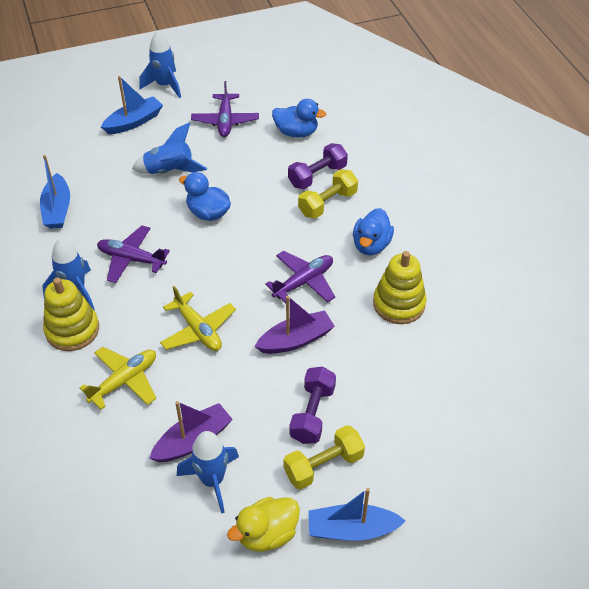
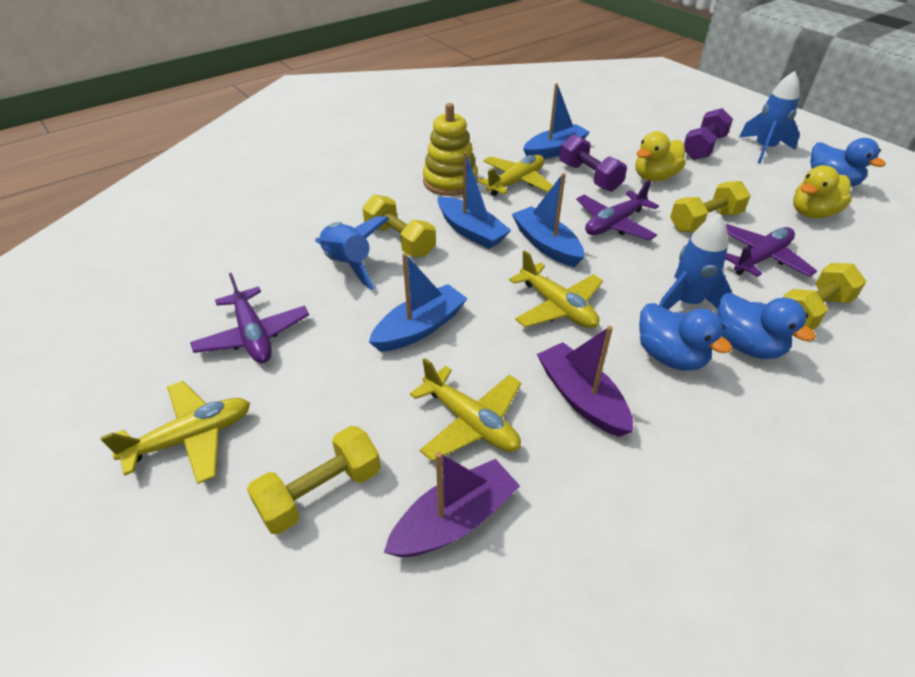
blue boat: 3 -> 4
blue rocket: 4 -> 3
yellow duck: 1 -> 2
yellow dumbbell: 2 -> 4
yellow plane: 2 -> 4
yellow stacking toy: 2 -> 1

